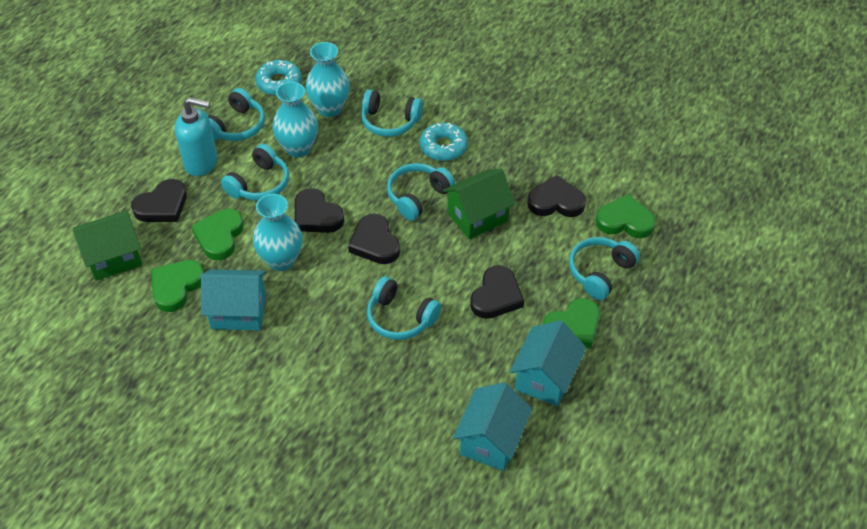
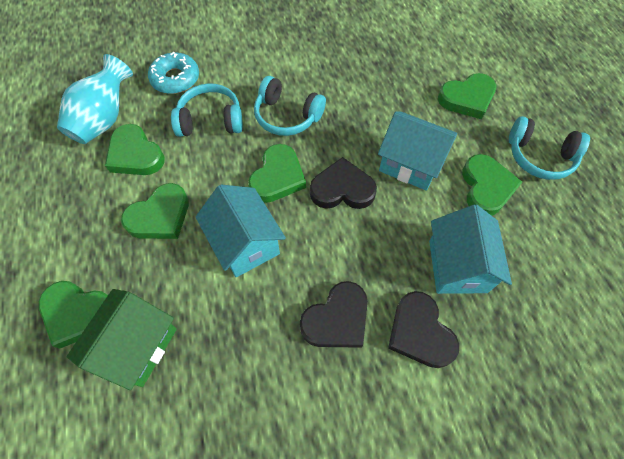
black heart: 5 -> 3
green heart: 4 -> 6
green house: 2 -> 1
turquoise donut: 2 -> 1
turquoise headphones: 6 -> 3
turquoise soap dispenser: 1 -> 0
turquoise vase: 3 -> 1

